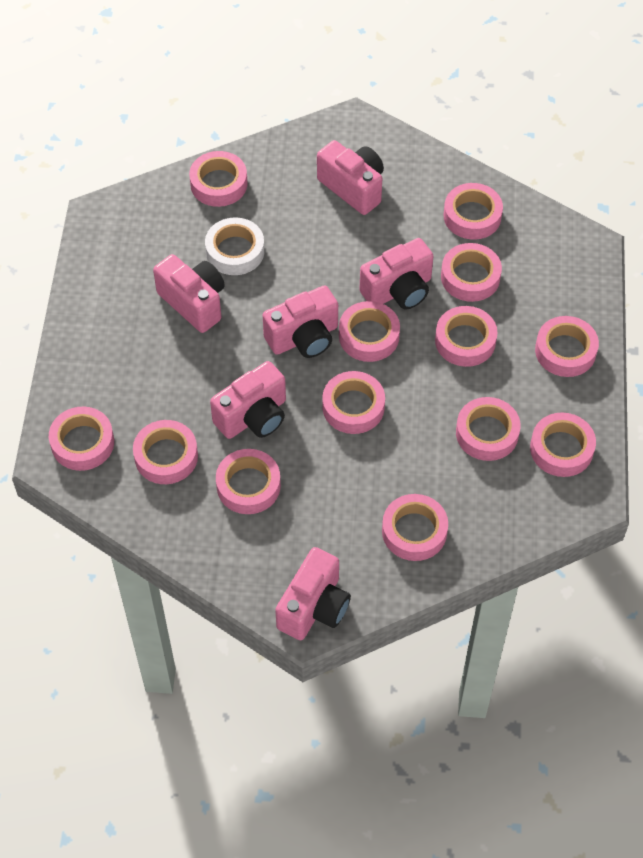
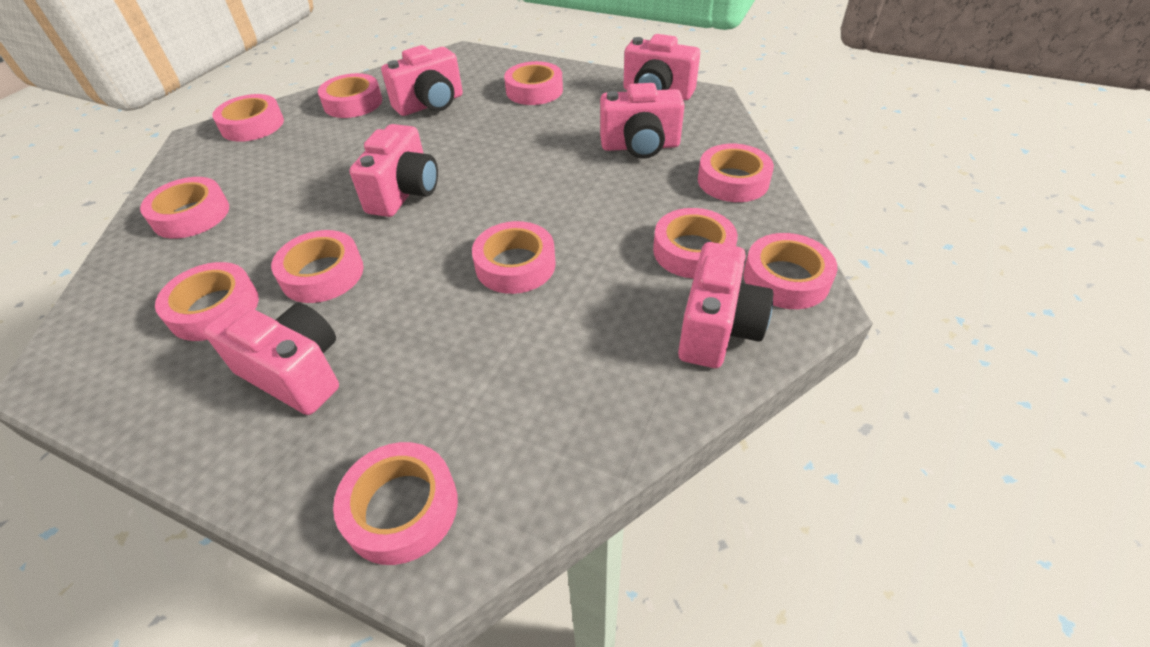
pink tape: 13 -> 11
white tape: 1 -> 0

